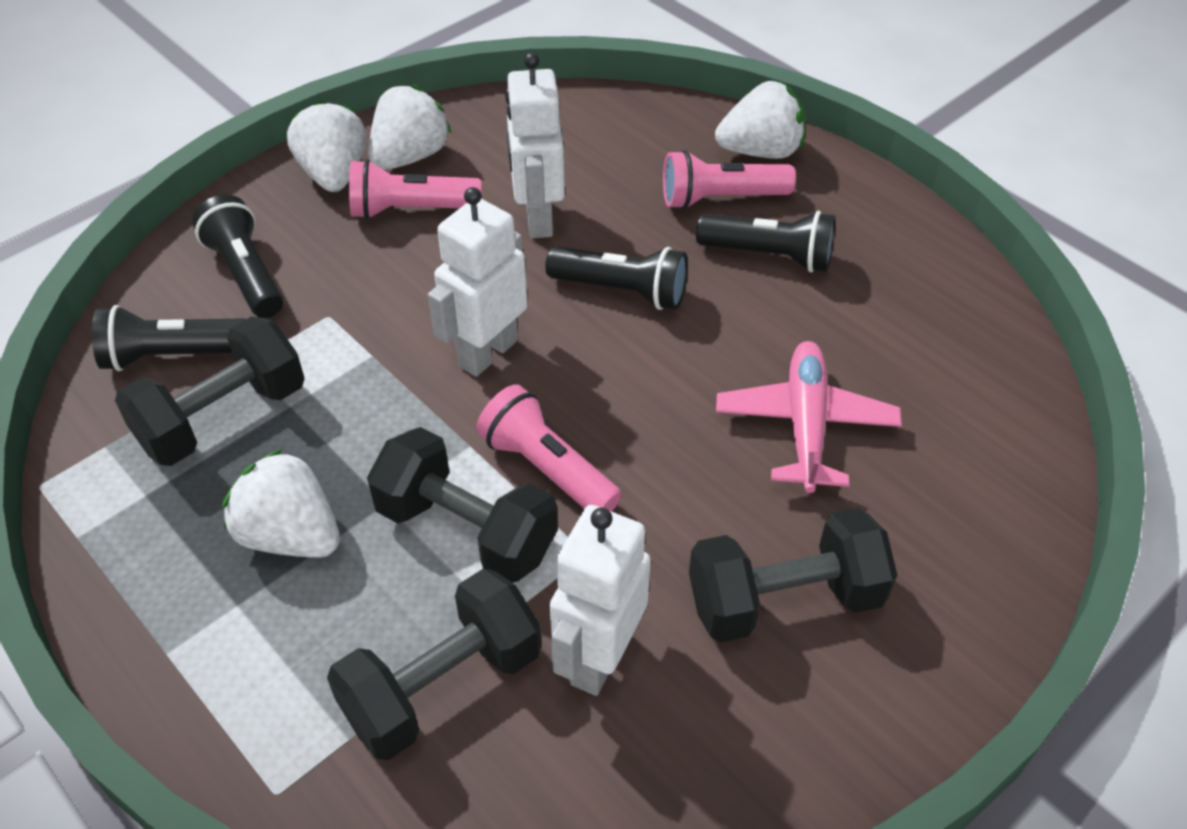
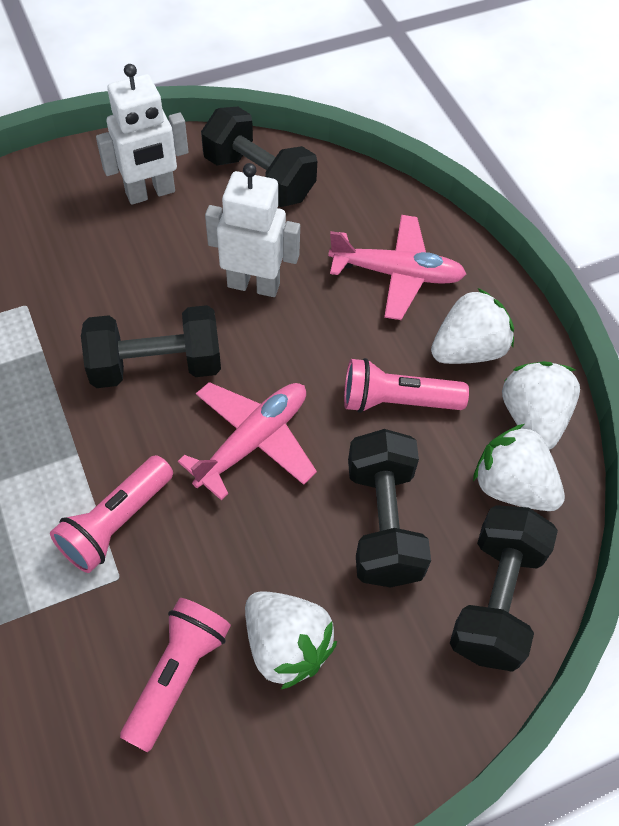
black flashlight: 4 -> 0
pink plane: 1 -> 2
white robot: 3 -> 2

